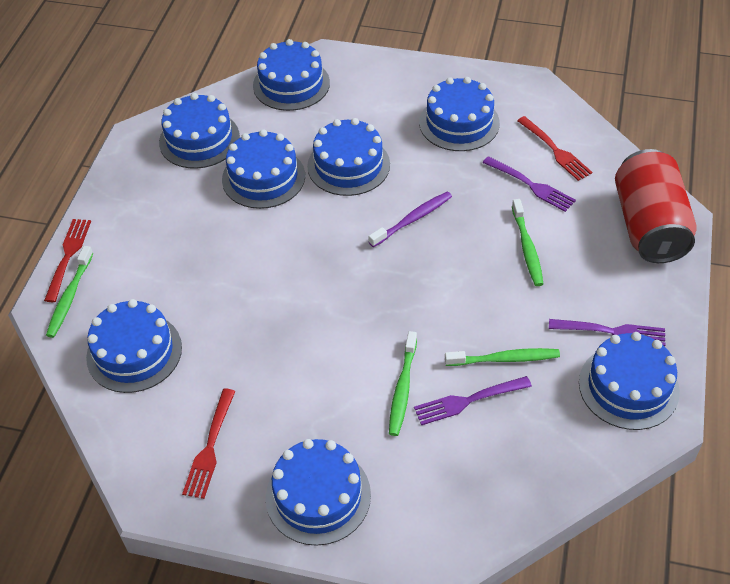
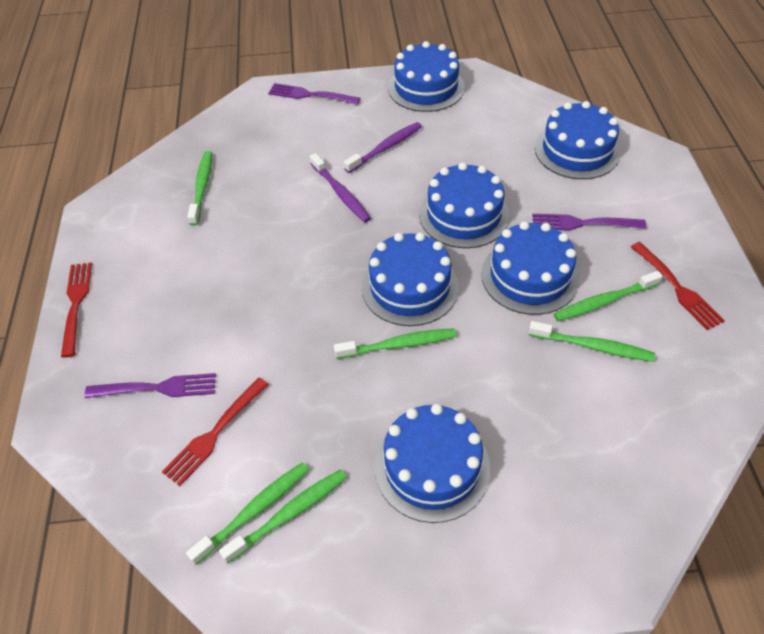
blue cake: 8 -> 6
green toothbrush: 4 -> 6
purple toothbrush: 1 -> 2
red can: 1 -> 0

